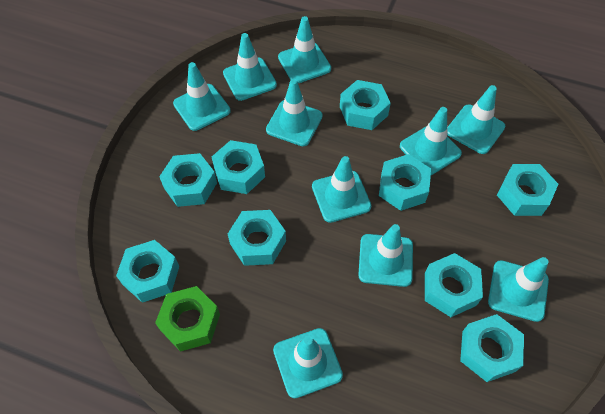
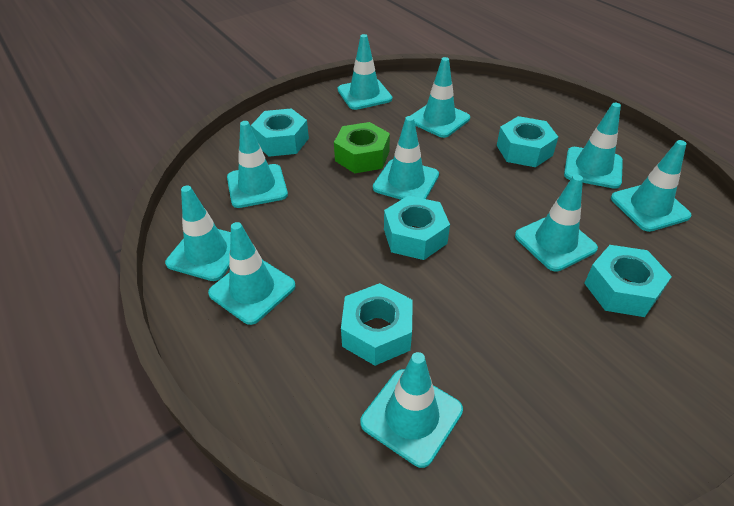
turquoise nut: 9 -> 5

